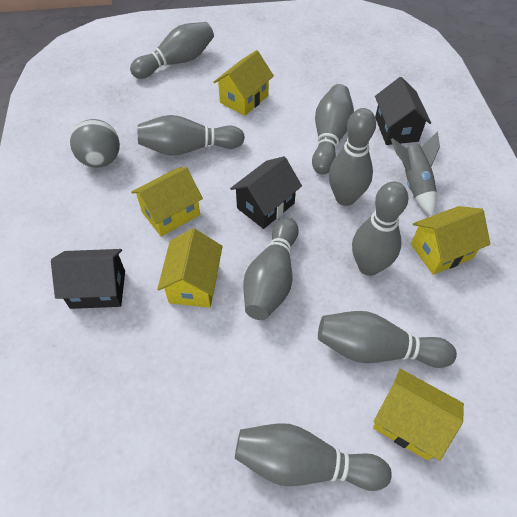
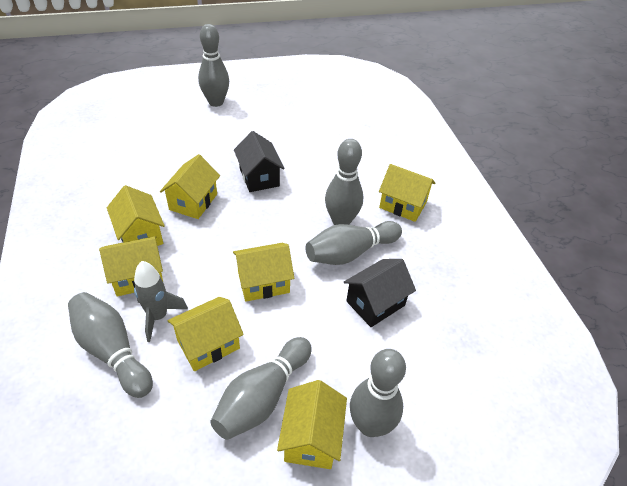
black house: 3 -> 2
grey ball: 1 -> 0
grey bowling pin: 8 -> 6
yellow house: 5 -> 7

